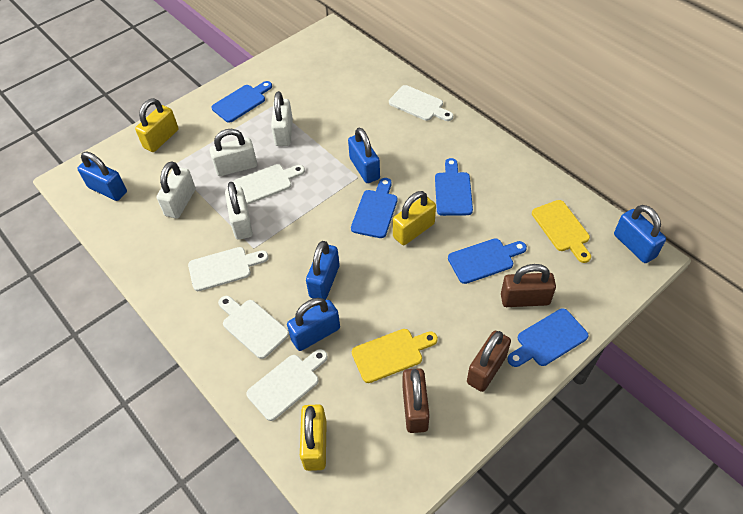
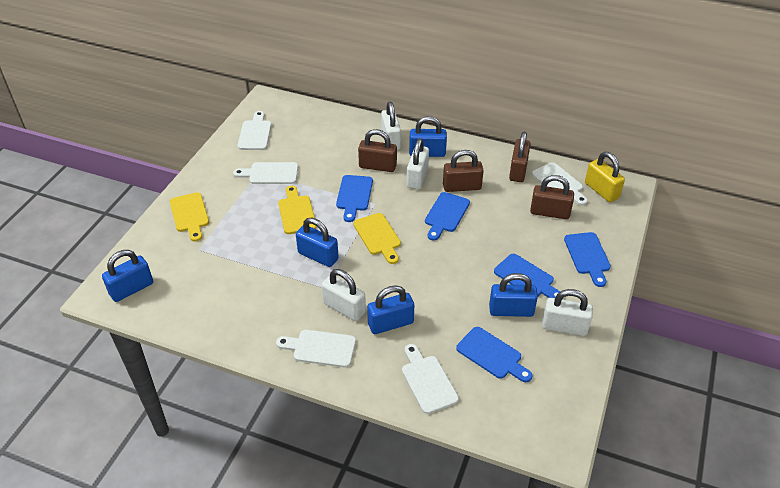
brown padlock: 3 -> 4
yellow cutting board: 2 -> 3
yellow padlock: 3 -> 1

